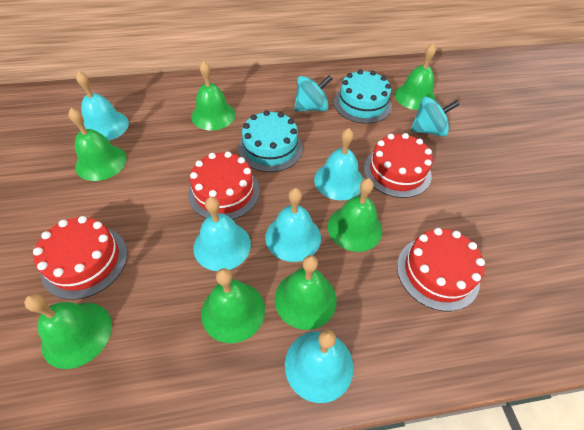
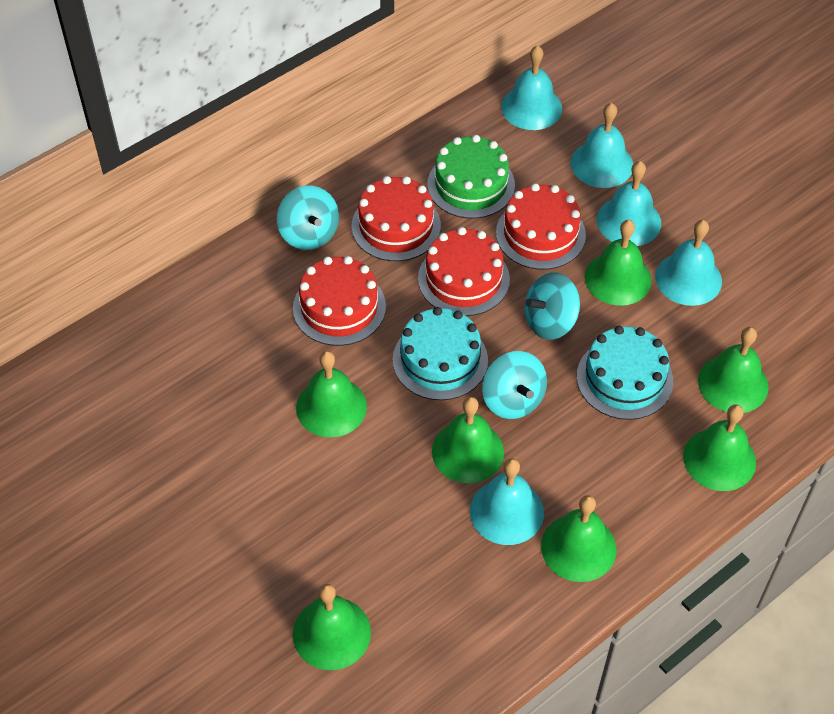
green cake: 0 -> 1
turquoise spinning top: 2 -> 3

